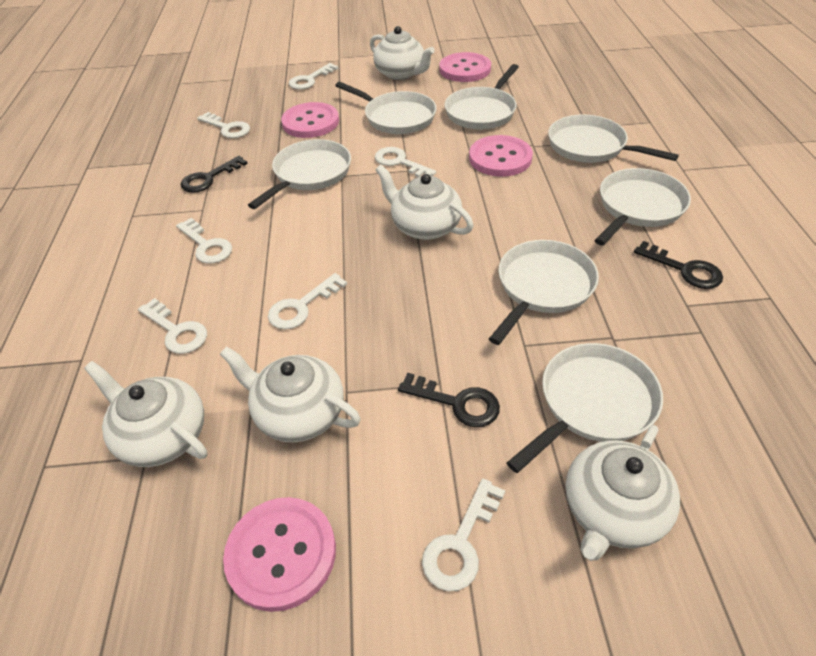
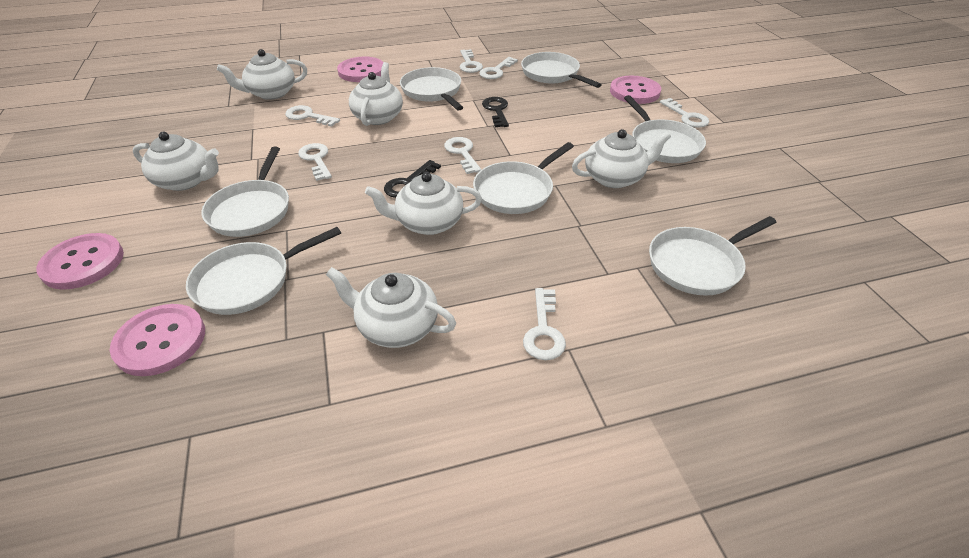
black key: 3 -> 2
white teapot: 5 -> 6

